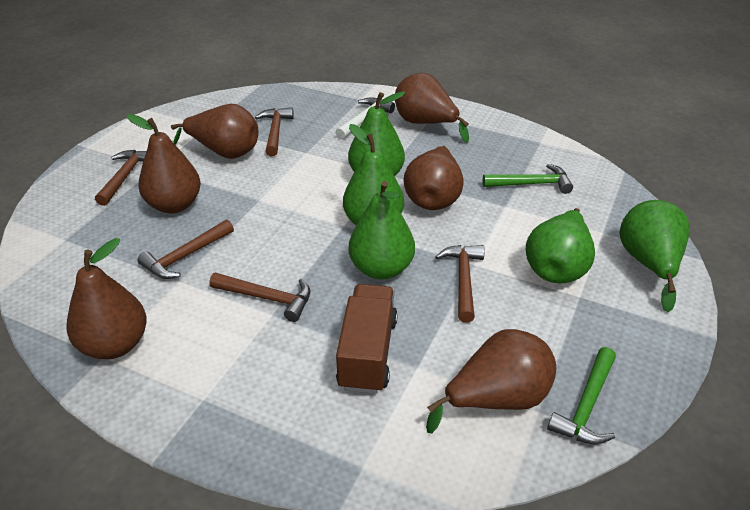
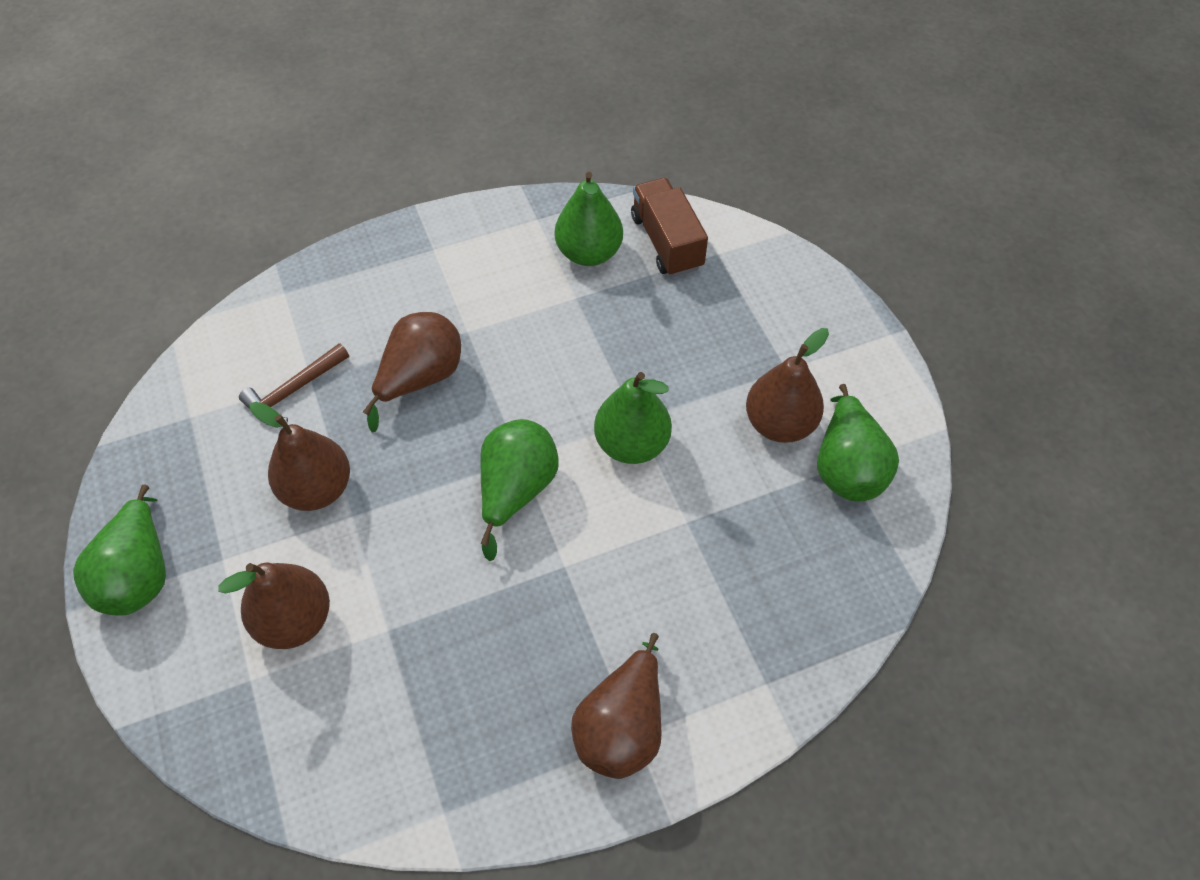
brown hammer: 5 -> 1
brown pear: 6 -> 5
green hammer: 2 -> 0
white hammer: 1 -> 0

